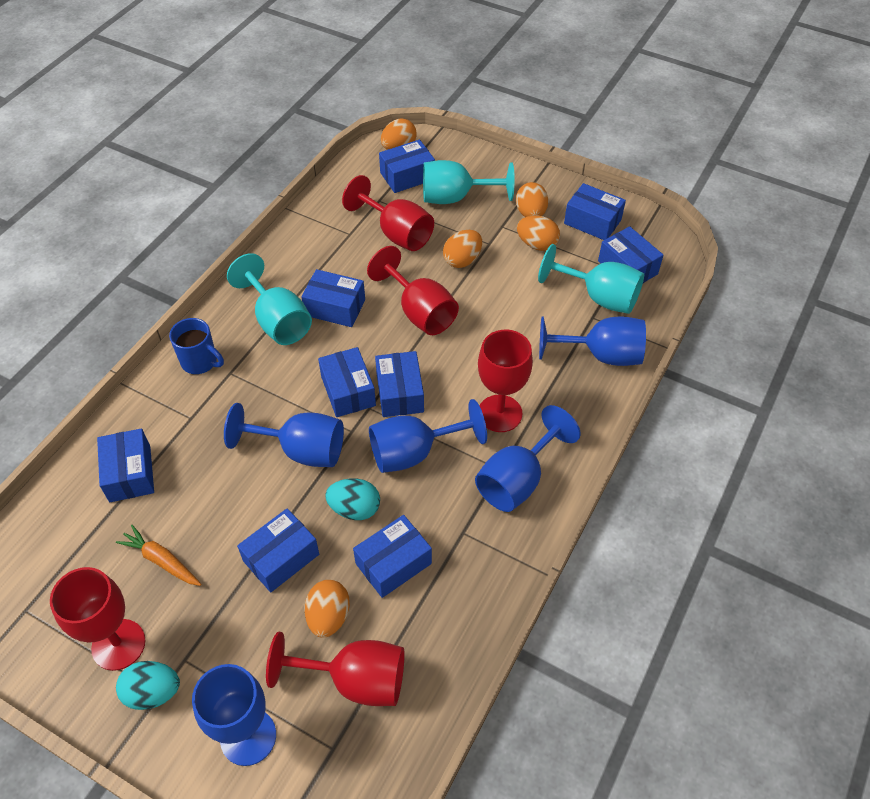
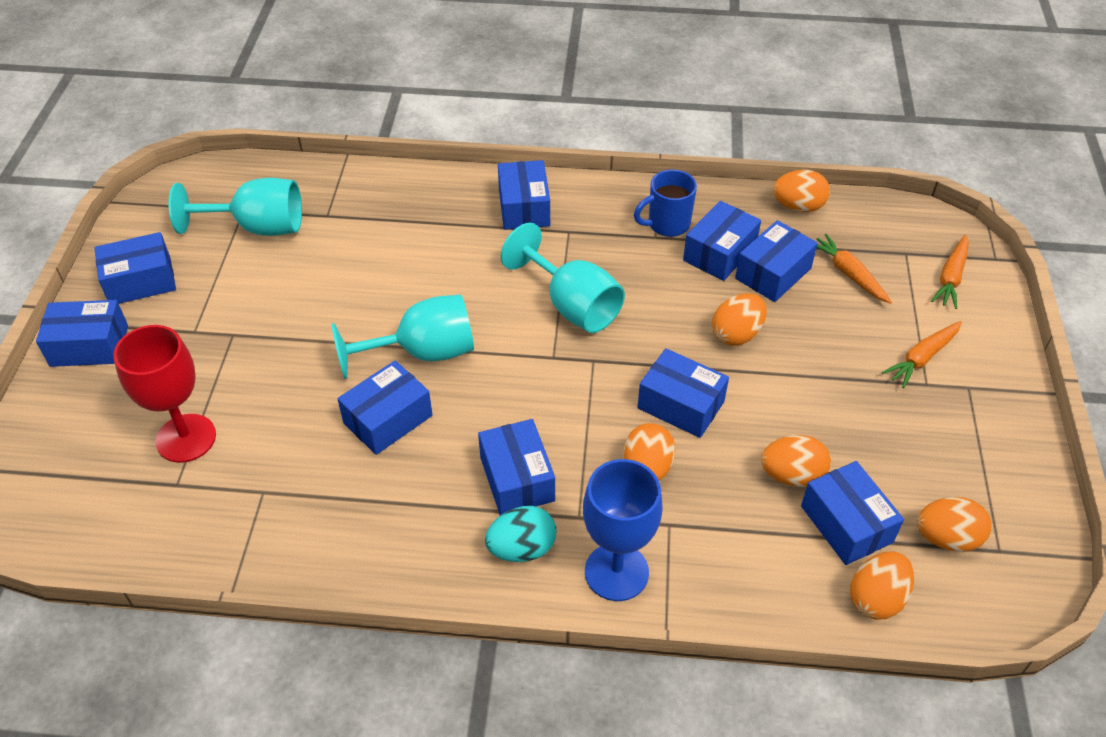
blue goblet: 5 -> 1
orange carrot: 1 -> 3
orange egg: 5 -> 6
red goblet: 5 -> 1
turquoise egg: 2 -> 1

